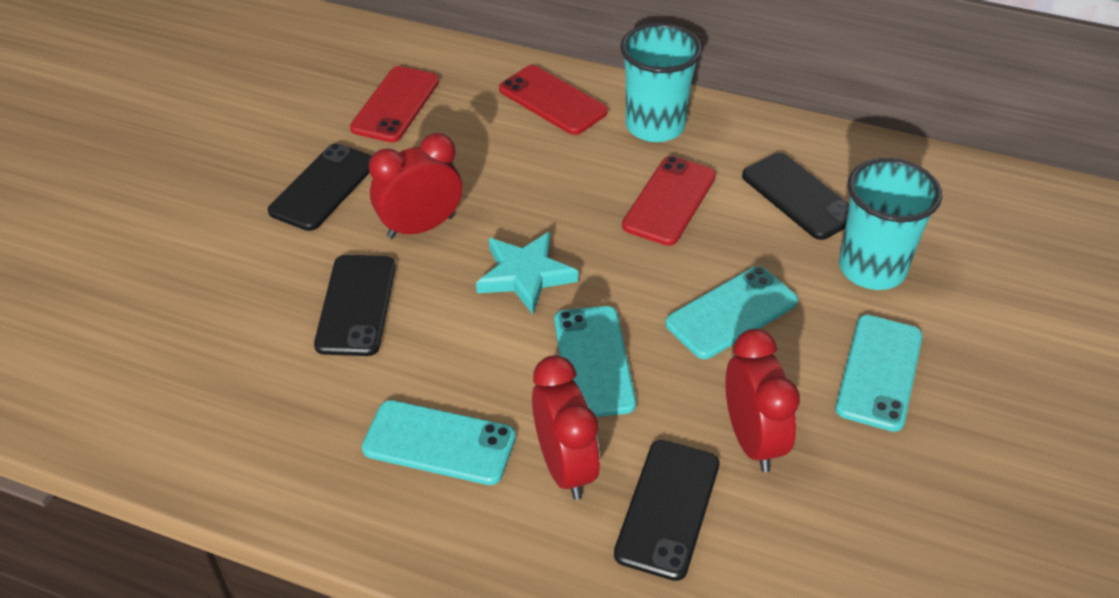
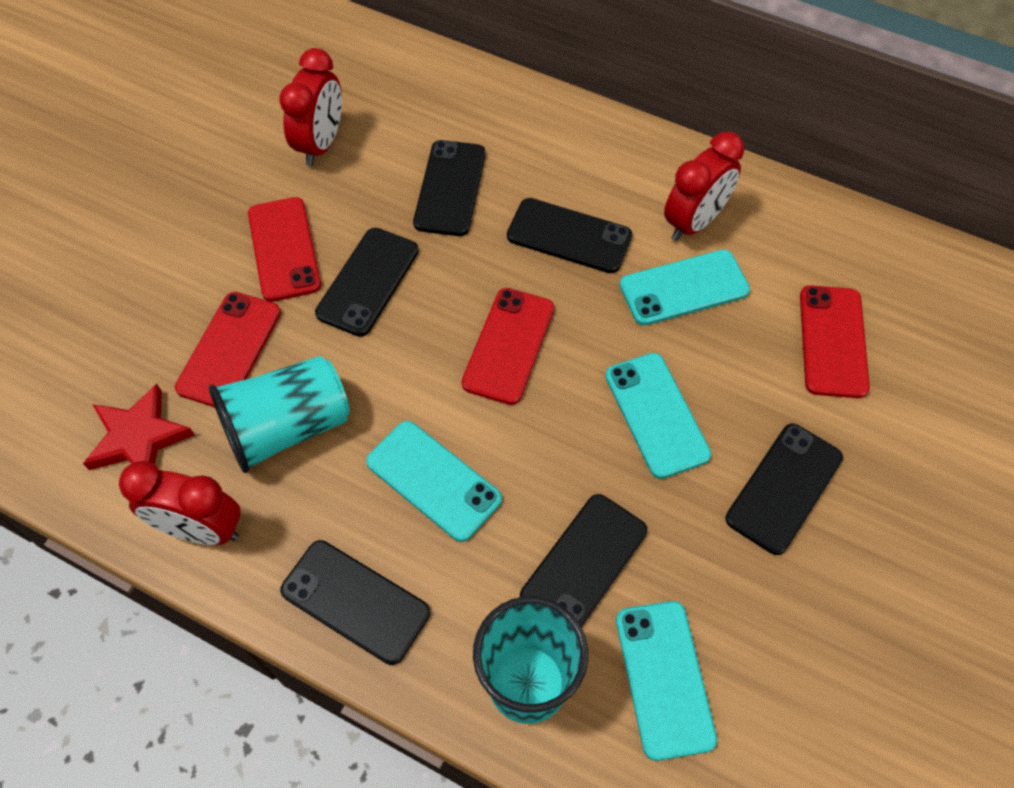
black phone: 4 -> 6
red phone: 3 -> 4
red star: 0 -> 1
turquoise star: 1 -> 0

